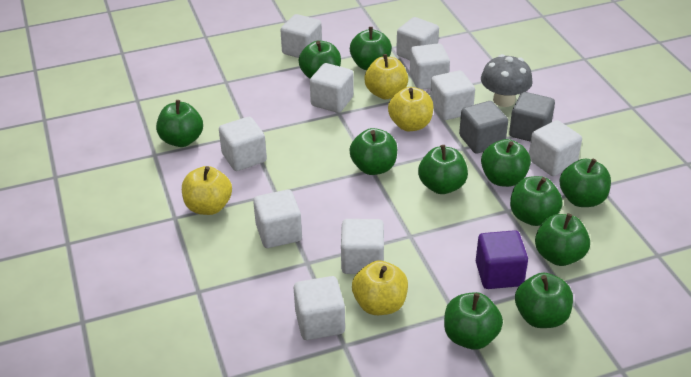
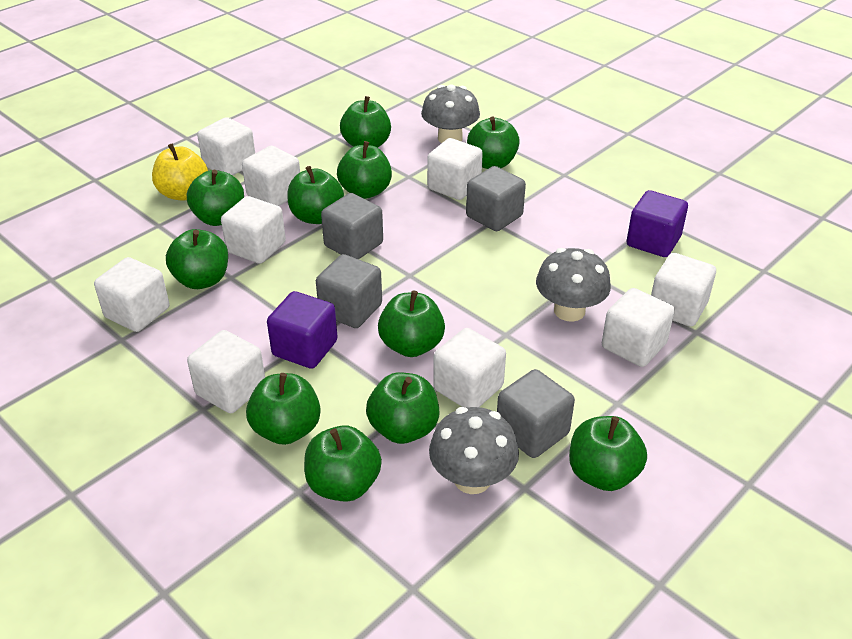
grey cube: 2 -> 4
grey mushroom: 1 -> 3
purple cube: 1 -> 2
white cube: 10 -> 9
yellow apple: 4 -> 1

